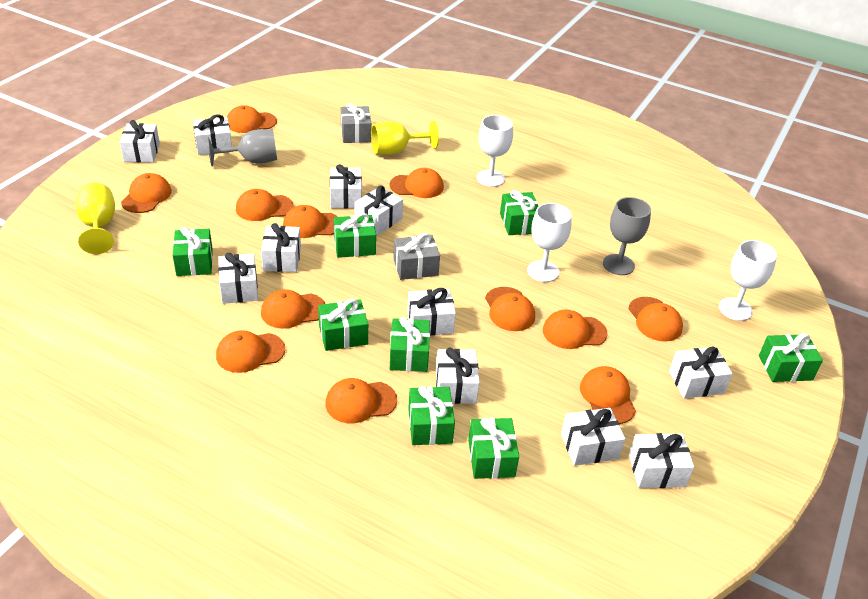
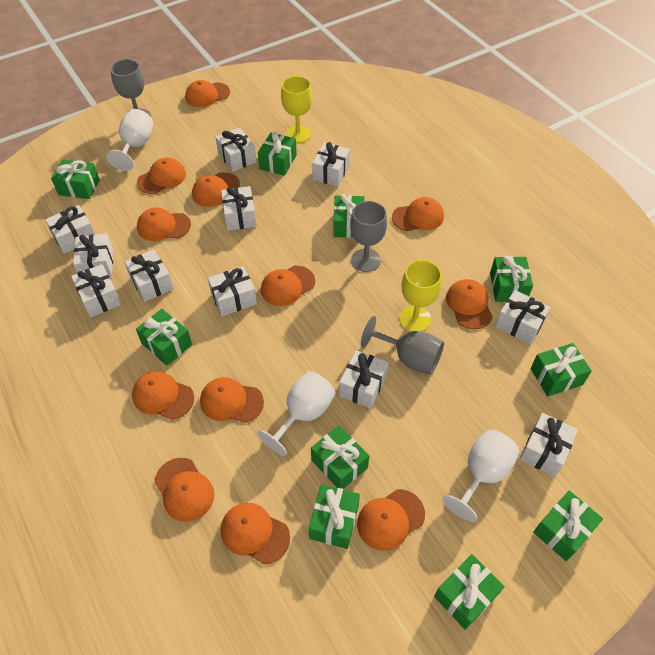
green gift: 8 -> 10
grey gift: 2 -> 0
grey goblet: 2 -> 3

